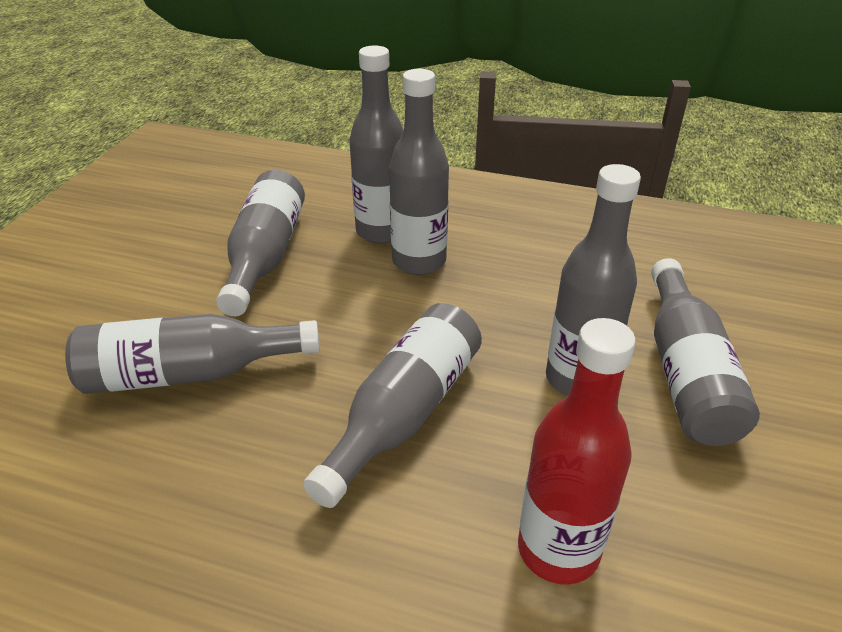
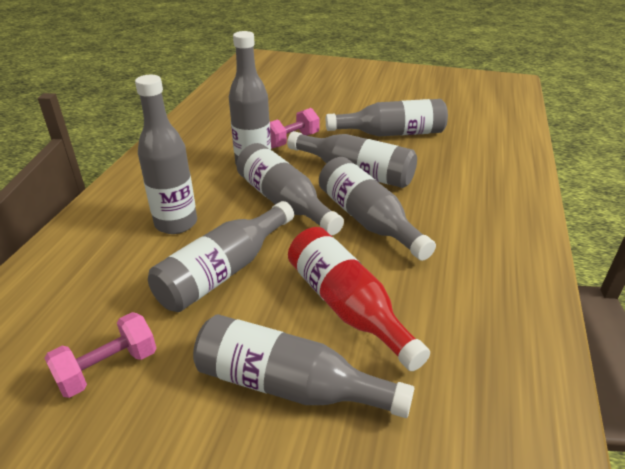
grey bottle: 7 -> 8
pink dumbbell: 0 -> 2

